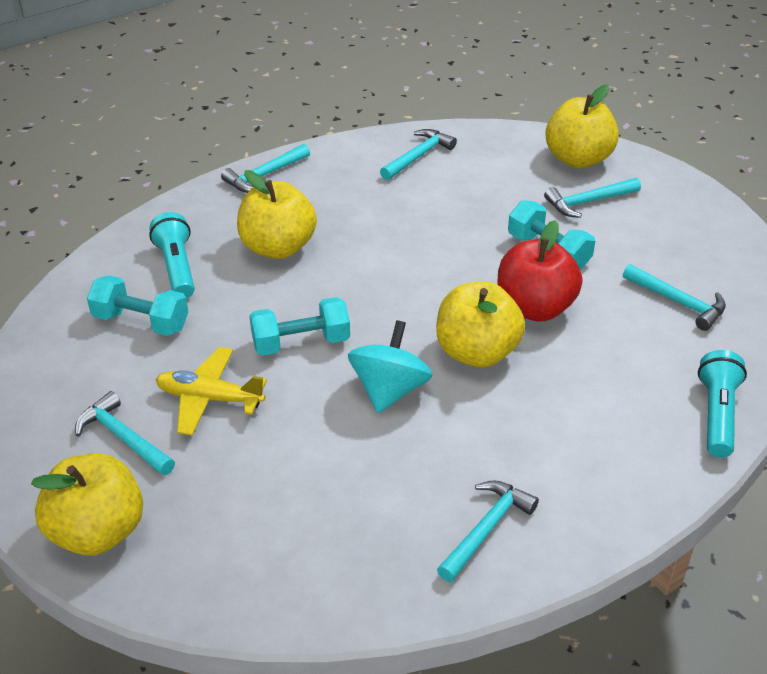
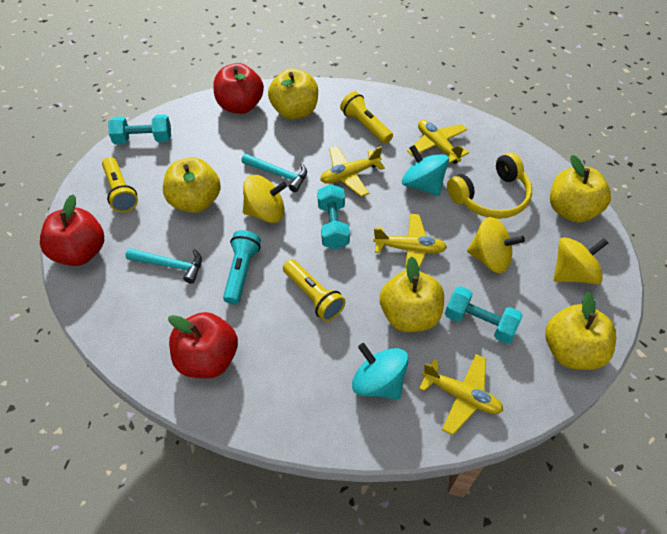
red apple: 1 -> 3
turquoise flashlight: 2 -> 1
turquoise hammer: 6 -> 2
turquoise spinning top: 1 -> 2
yellow apple: 4 -> 5
yellow flashlight: 0 -> 3
yellow headphones: 0 -> 1
yellow plane: 1 -> 4
yellow spinning top: 0 -> 3

